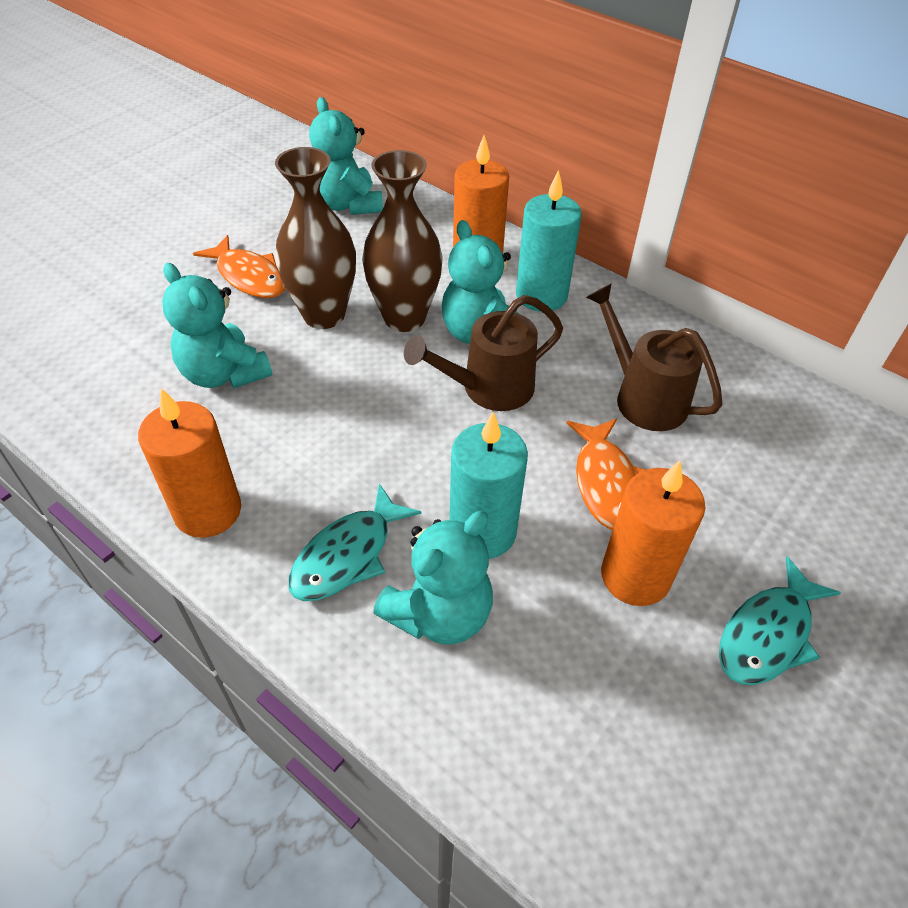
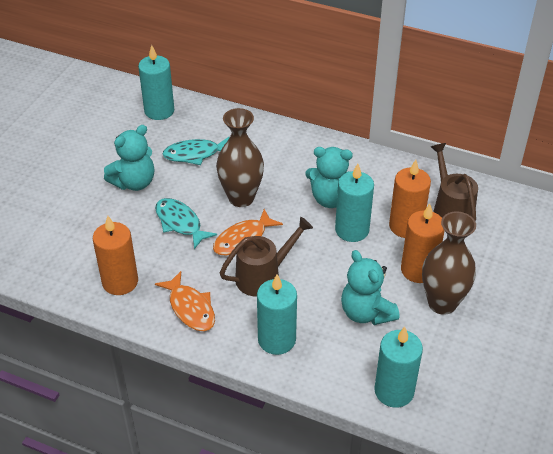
turquoise candle: 2 -> 4
turquoise teddy bear: 4 -> 3

